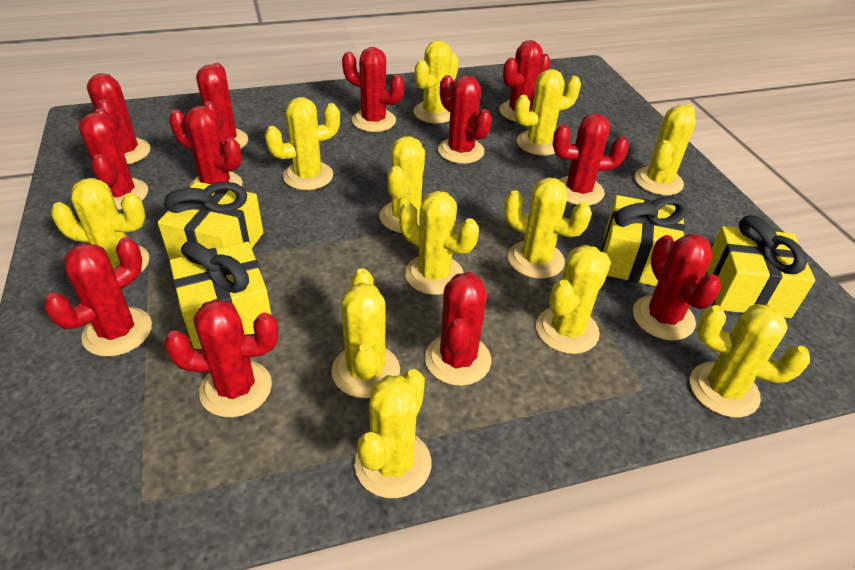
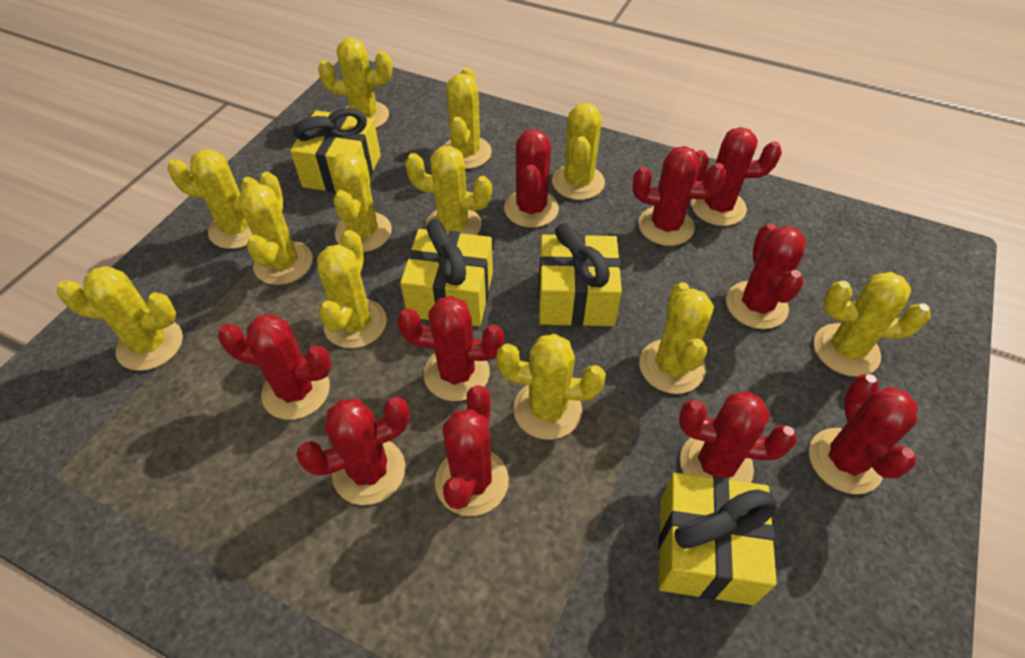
red cactus: 12 -> 10

